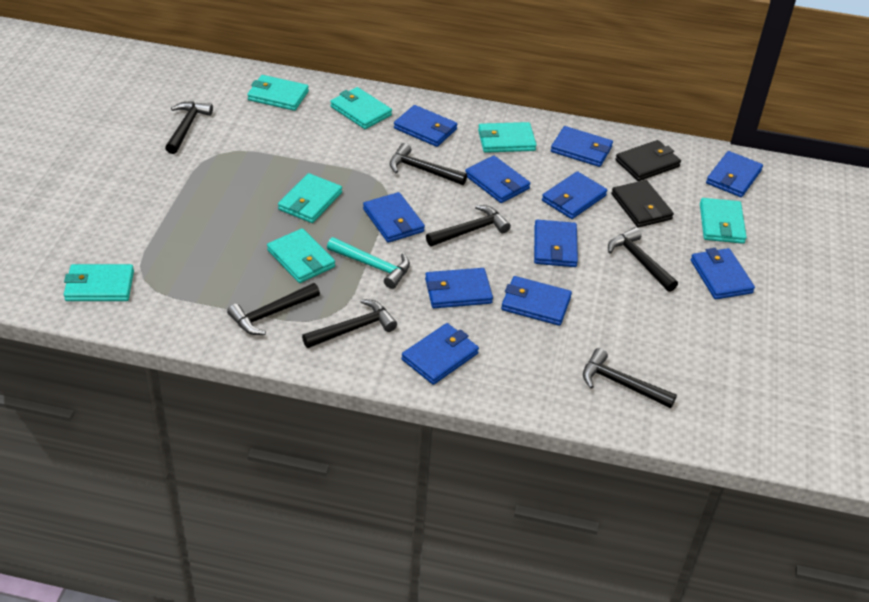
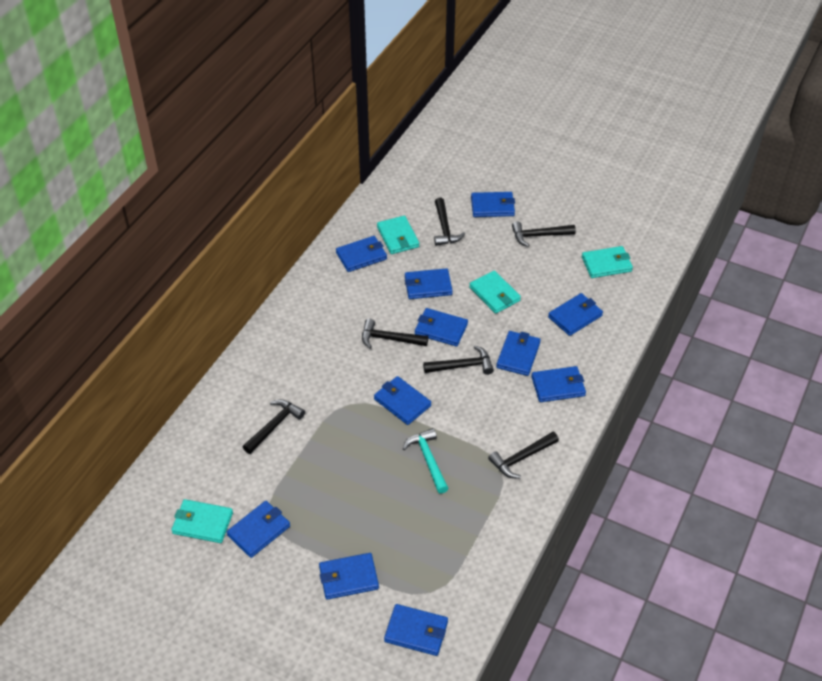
black hammer: 7 -> 6
black wallet: 2 -> 0
turquoise wallet: 7 -> 4

